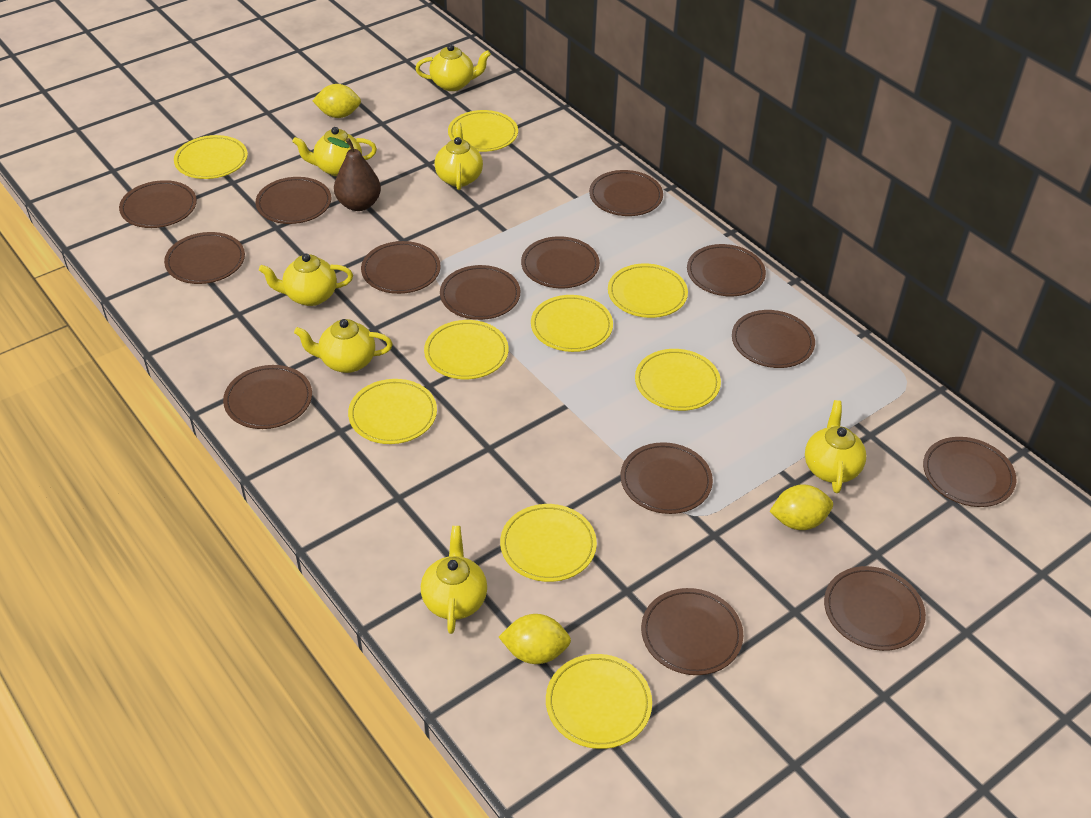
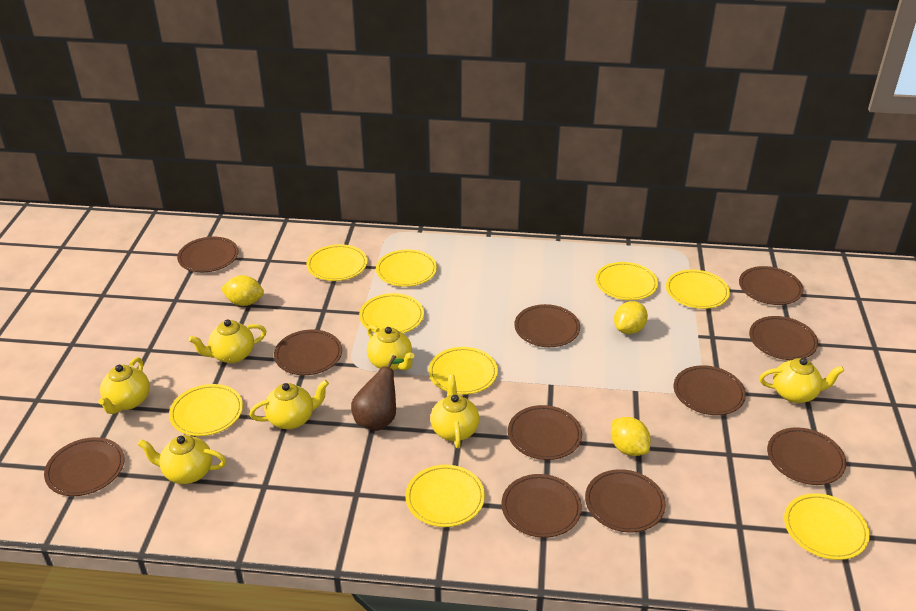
brown plate: 14 -> 11

